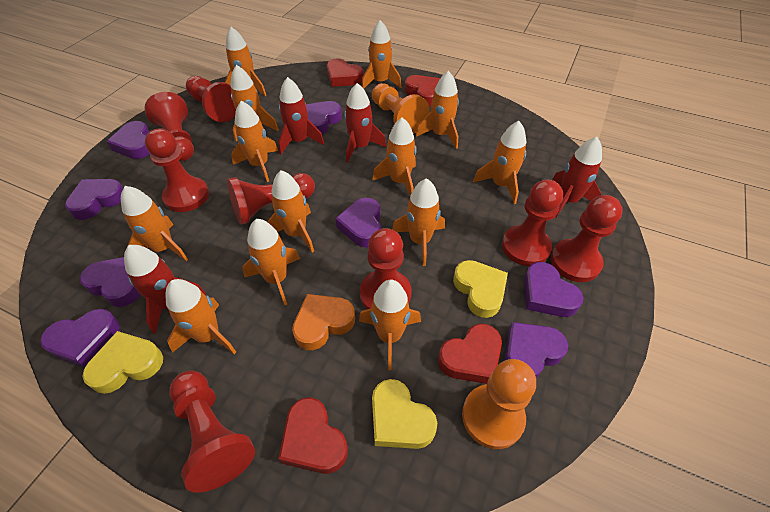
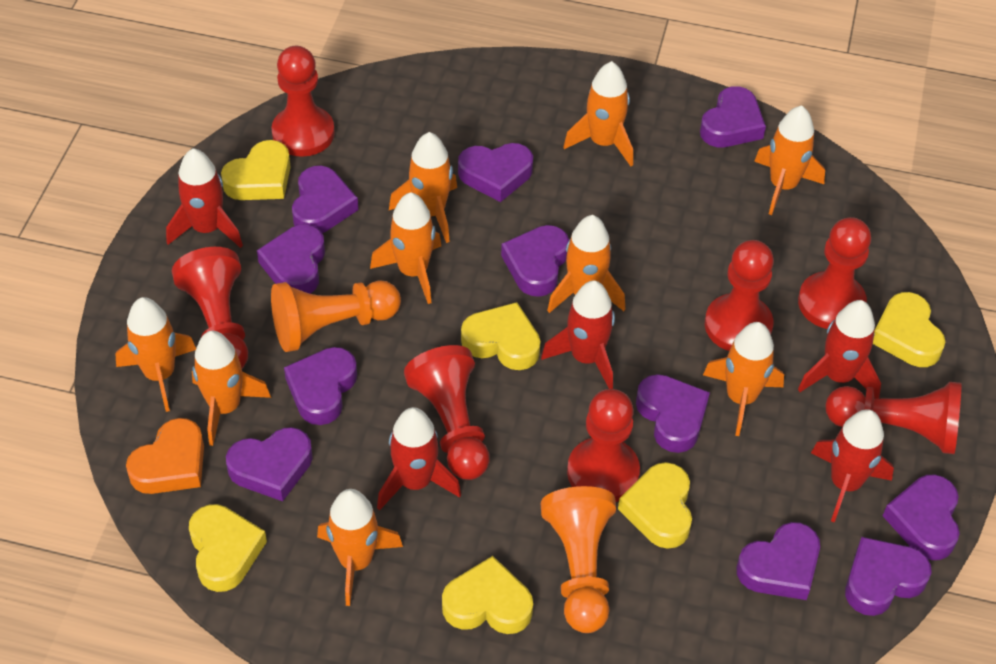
orange rocket: 13 -> 9
purple heart: 8 -> 11
red heart: 4 -> 0
red pawn: 8 -> 7
red rocket: 4 -> 5
yellow heart: 3 -> 6

